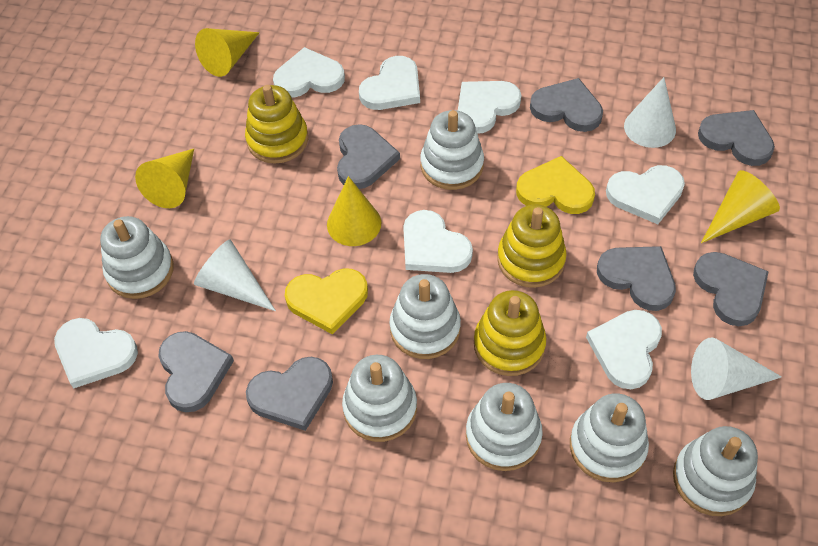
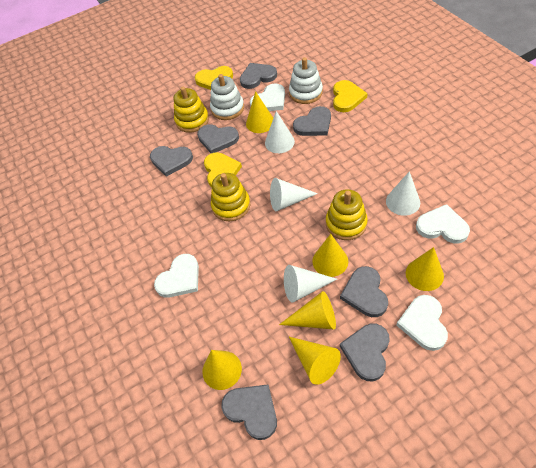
white cone: 3 -> 4
white heart: 7 -> 4
white stacking toy: 7 -> 2
yellow cone: 4 -> 6
yellow heart: 2 -> 3

